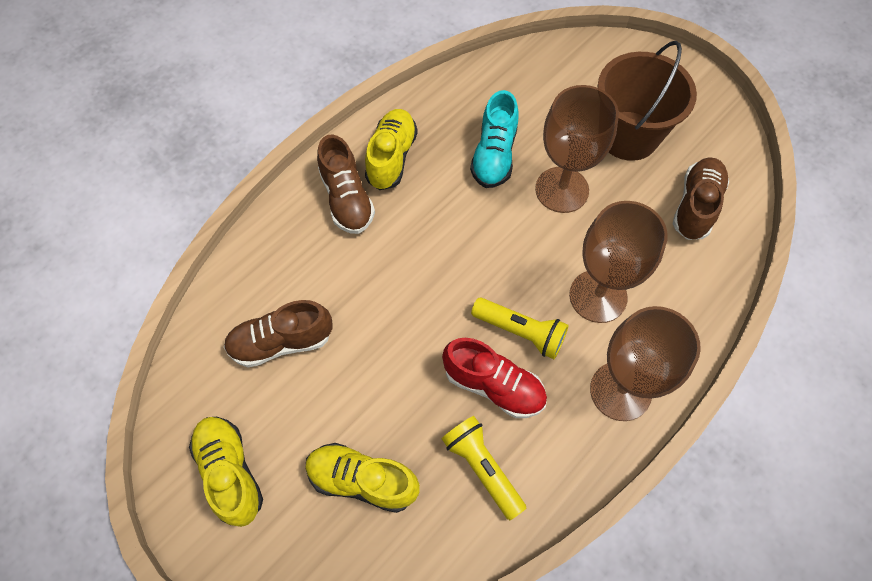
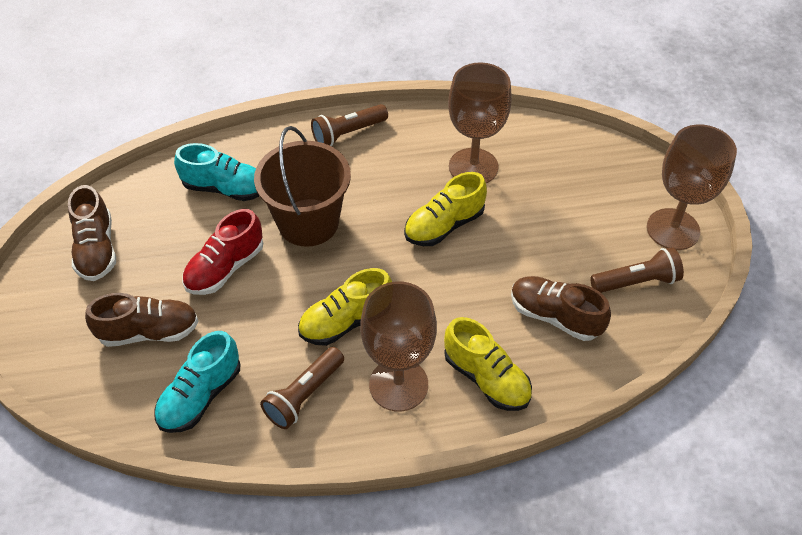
brown flashlight: 0 -> 3
turquoise shoe: 1 -> 2
yellow flashlight: 2 -> 0

